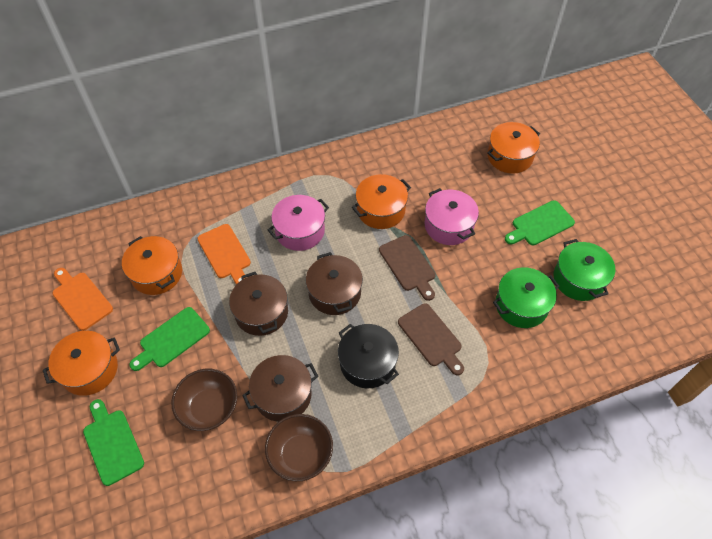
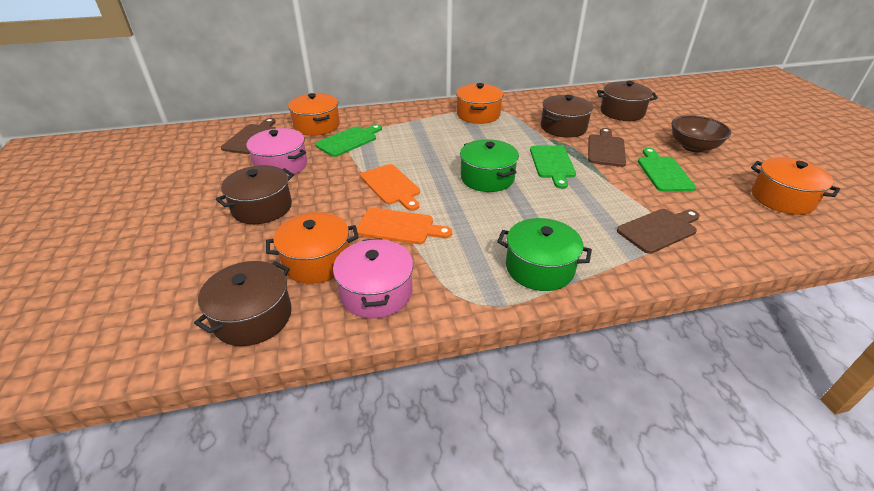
black pot: 1 -> 0
brown bowl: 2 -> 1
brown cutting board: 2 -> 3
brown pot: 3 -> 4

